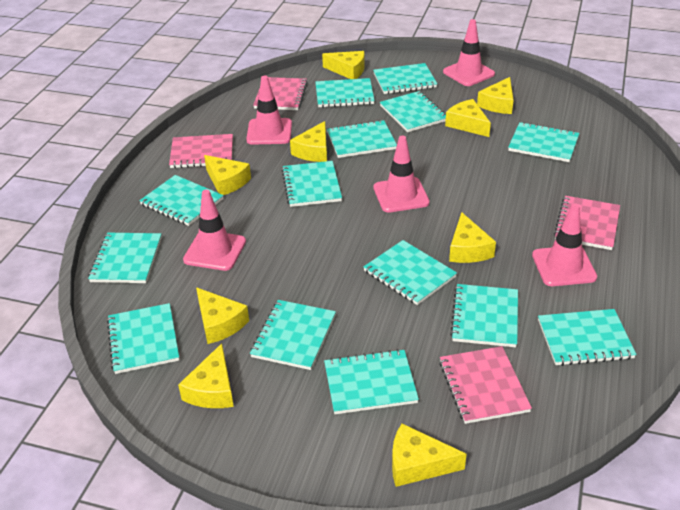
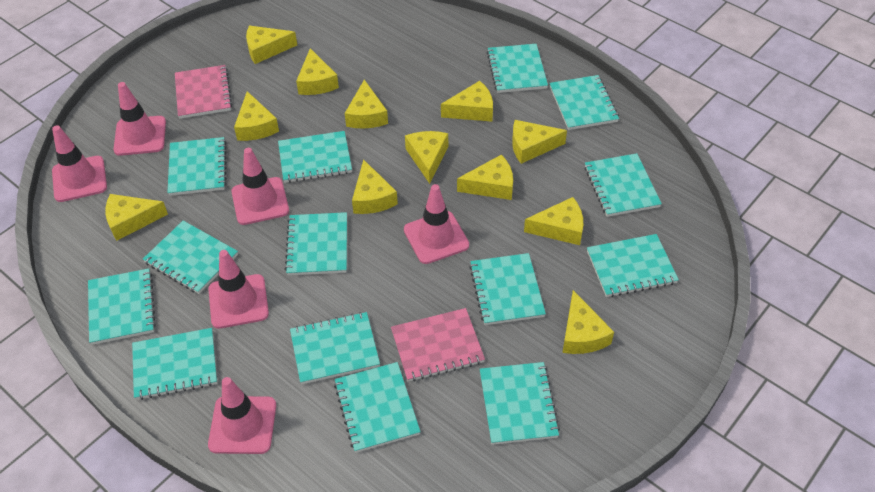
pink notebook: 4 -> 2
pink traffic cone: 5 -> 6
yellow cheese: 9 -> 12

